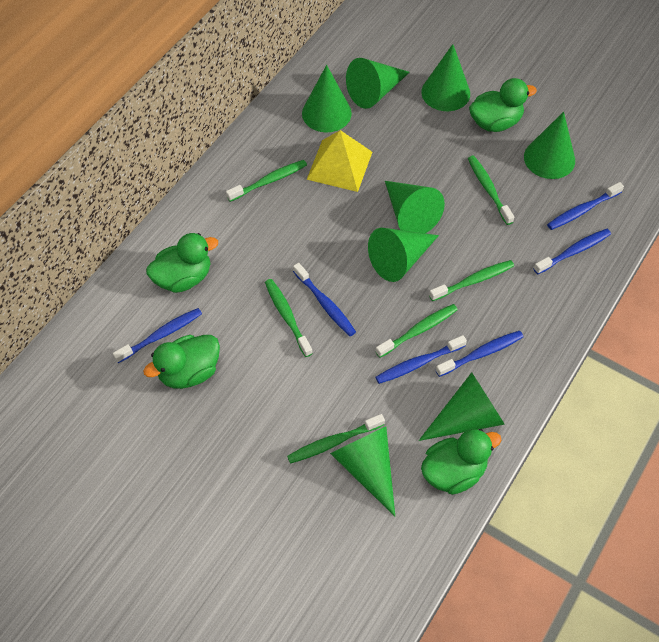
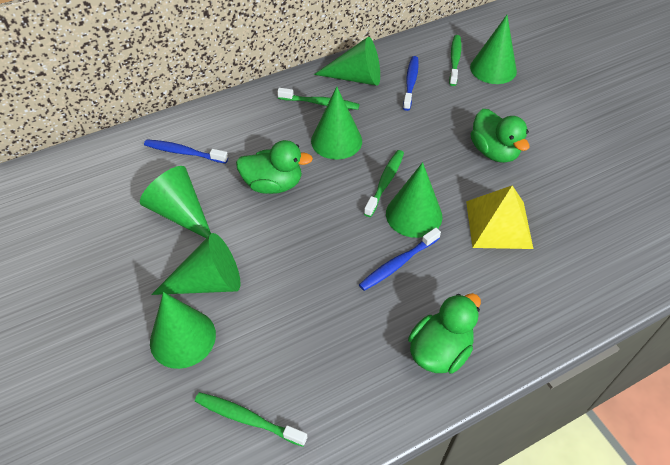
blue toothbrush: 6 -> 3
green cone: 8 -> 7
green duck: 4 -> 3
green toothbrush: 6 -> 4

